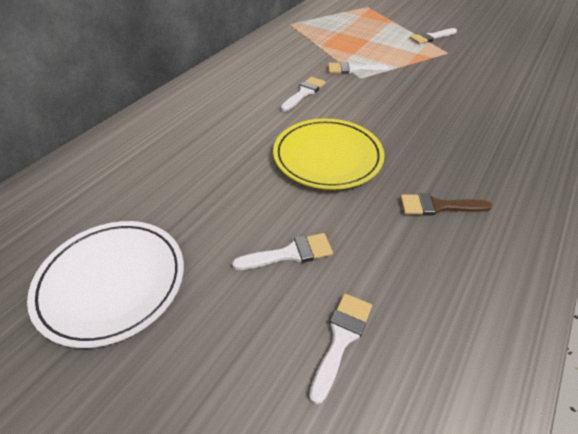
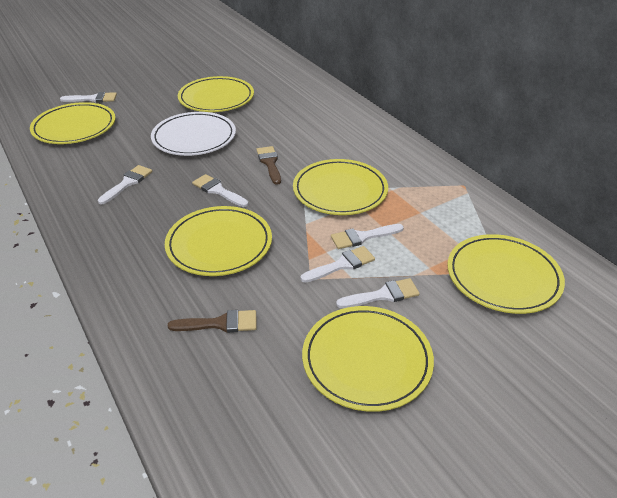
brown brush: 1 -> 2
white brush: 5 -> 6
yellow plate: 1 -> 6

